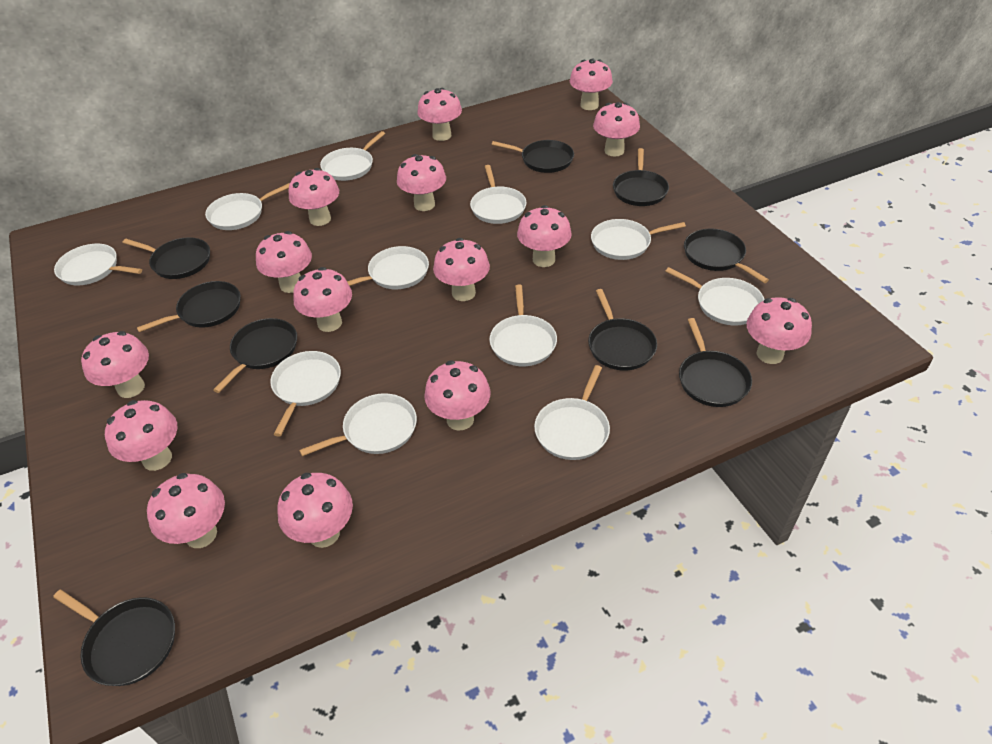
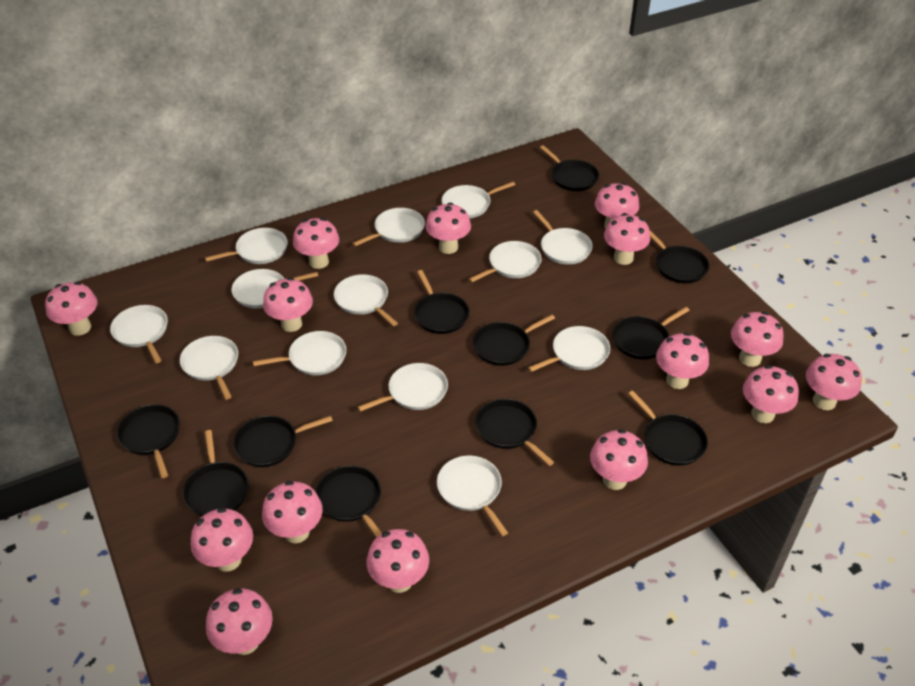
black pan: 9 -> 11
white pan: 11 -> 13

